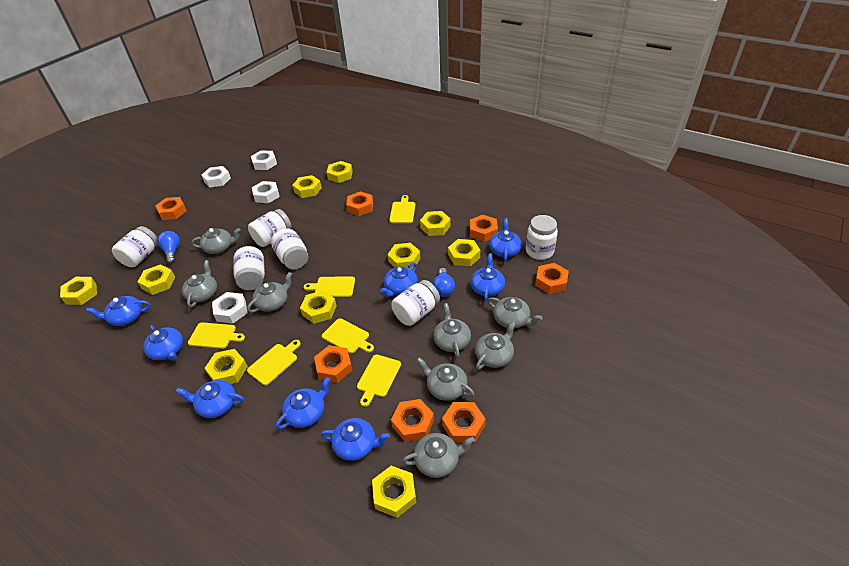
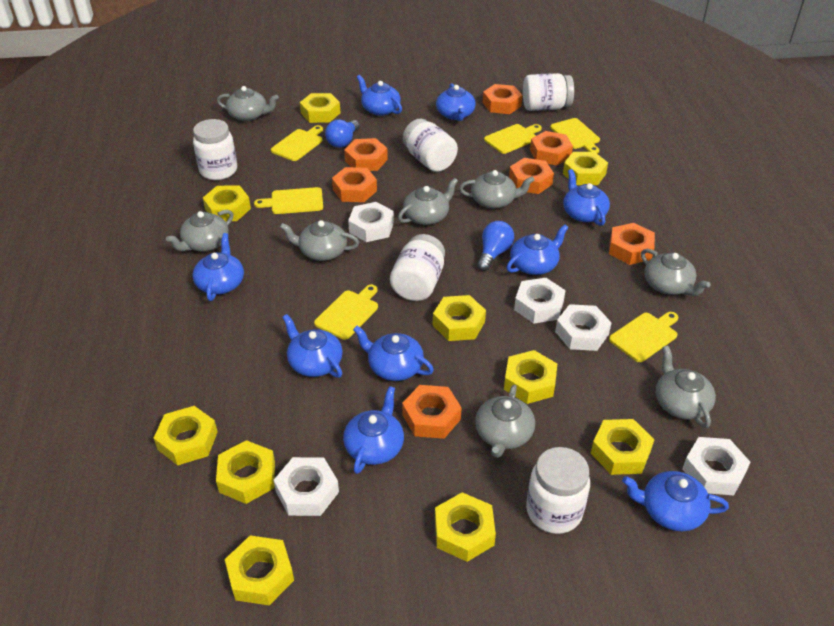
blue teapot: 8 -> 9
white jar: 6 -> 5
white nut: 4 -> 5

